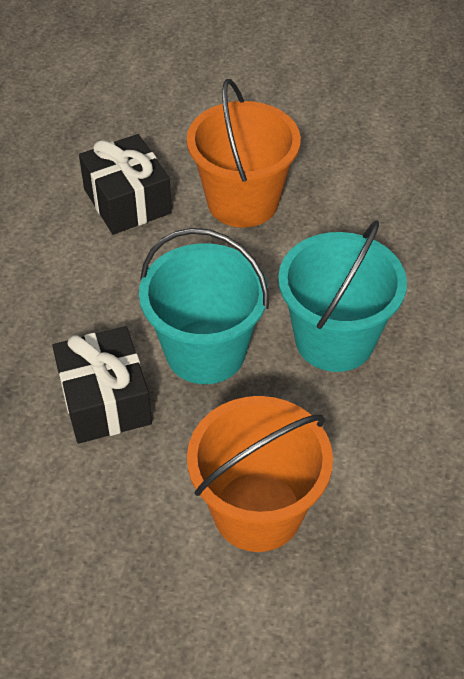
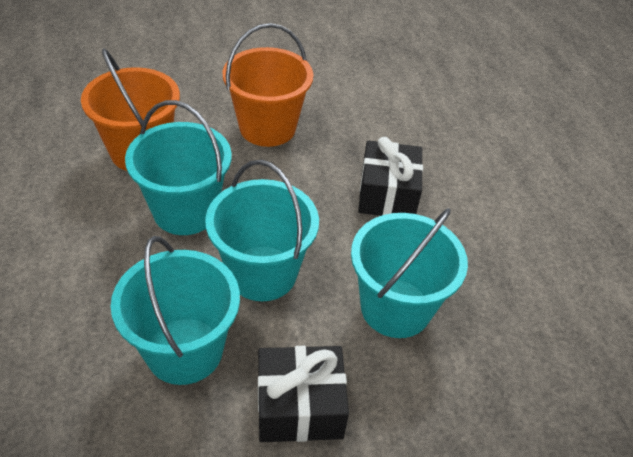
turquoise bucket: 2 -> 4

